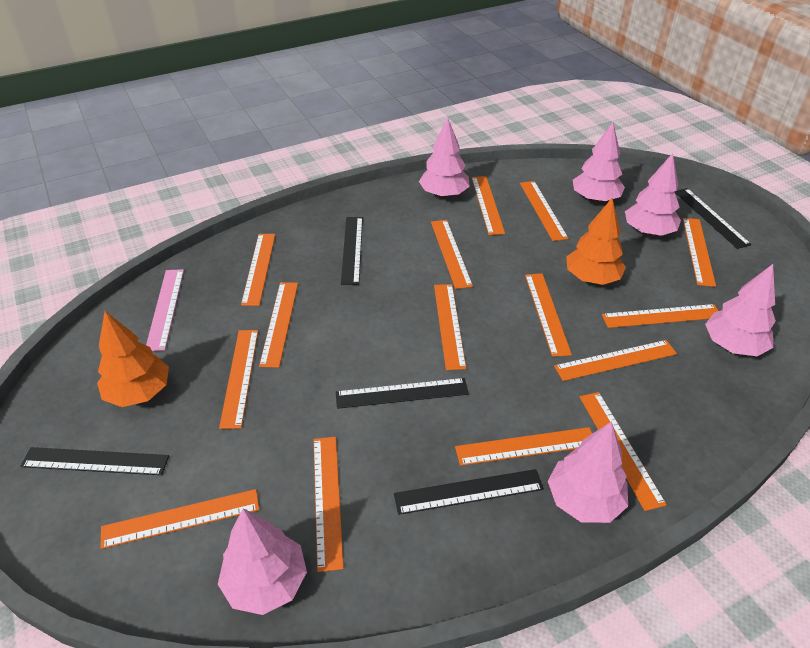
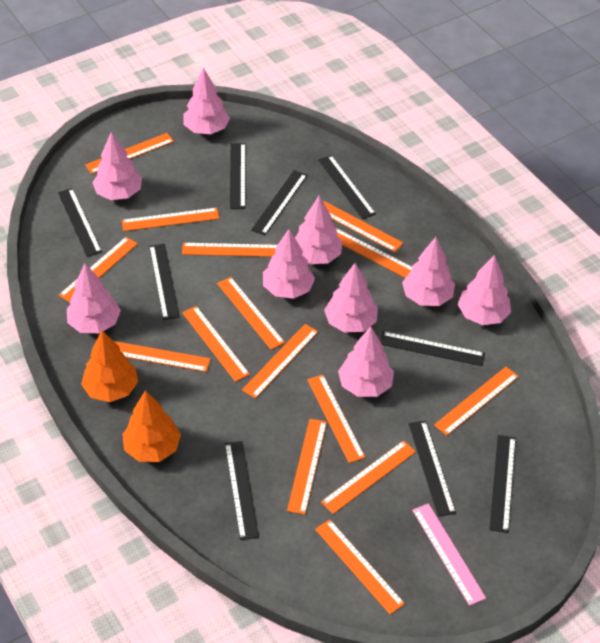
black ruler: 5 -> 9
pink tree: 6 -> 9

